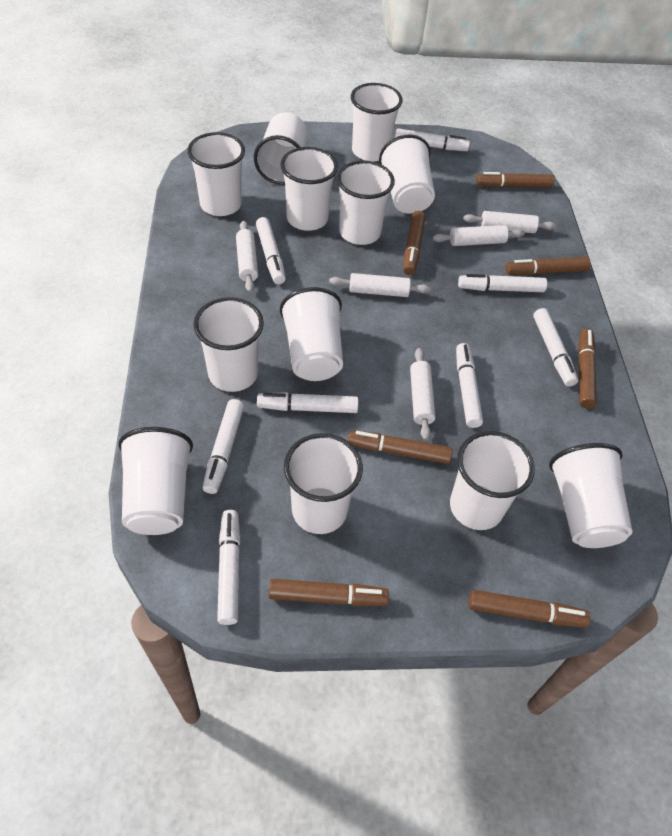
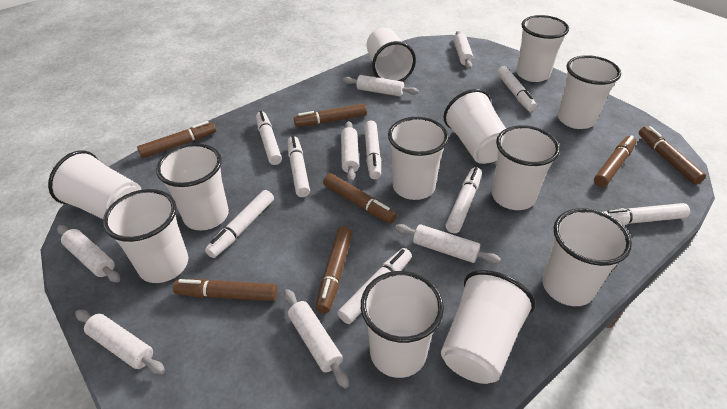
white rolling pin: 5 -> 7

